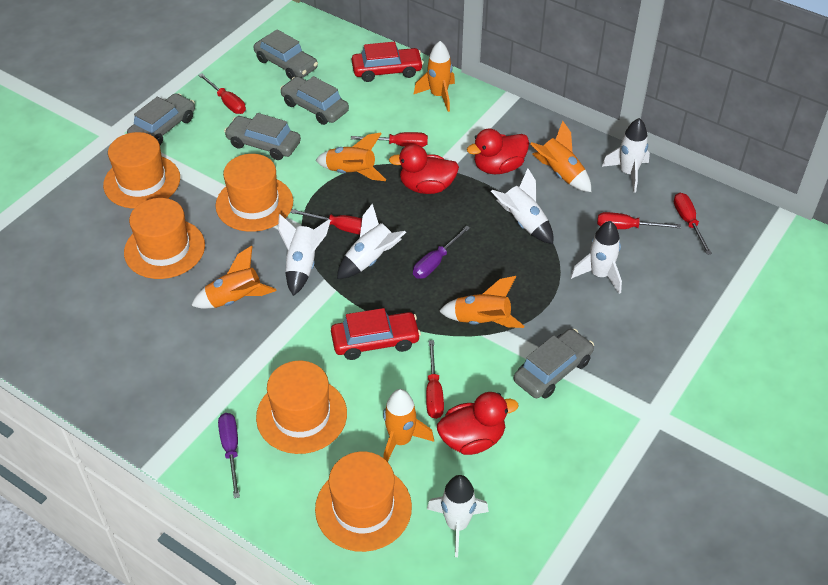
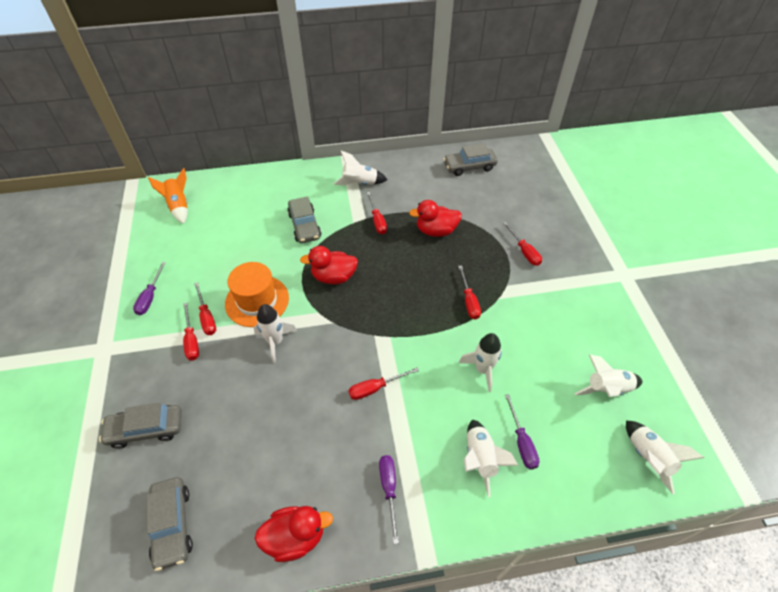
grey car: 5 -> 4
orange hat: 5 -> 1
orange rocket: 6 -> 1
purple screwdriver: 2 -> 3
red car: 2 -> 0

